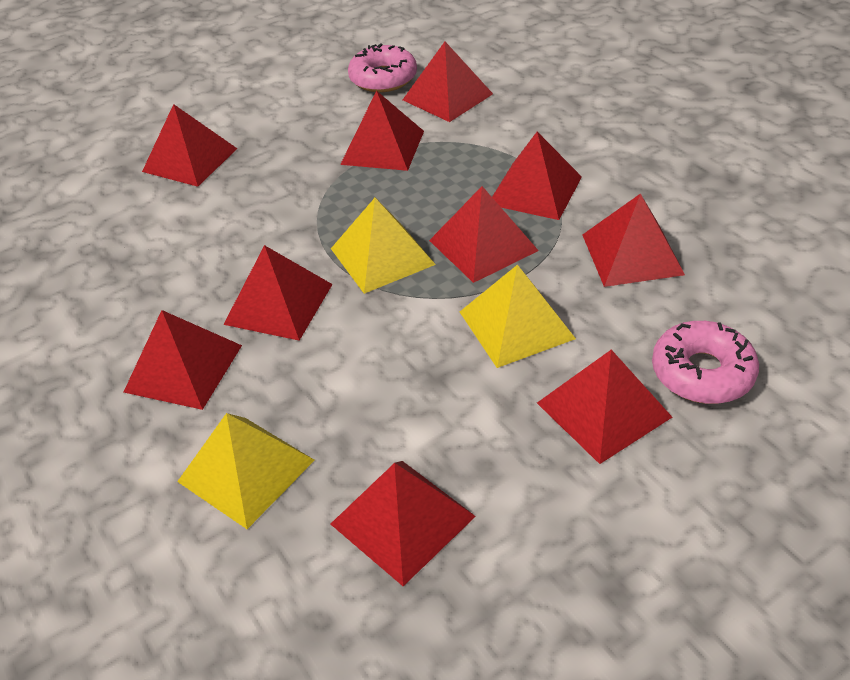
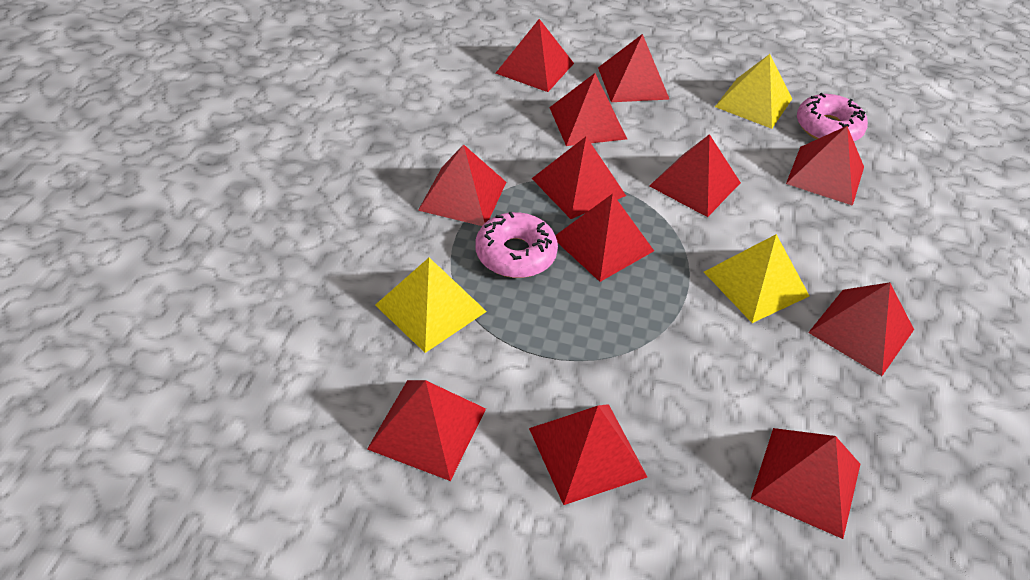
red pyramid: 10 -> 12

